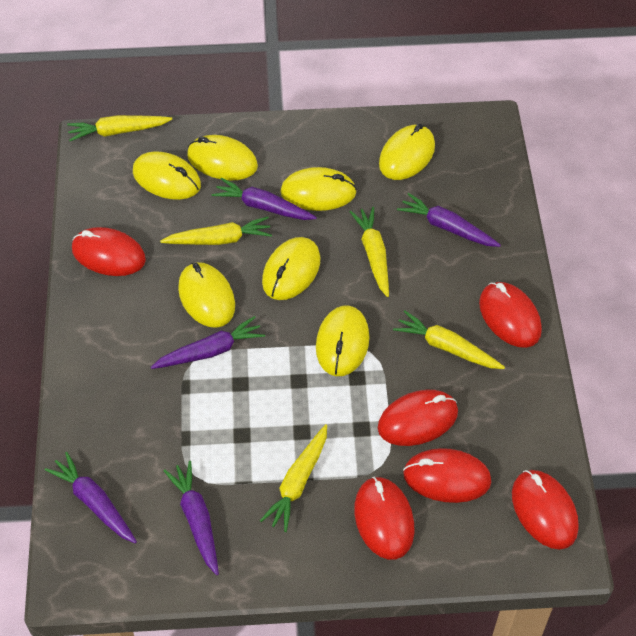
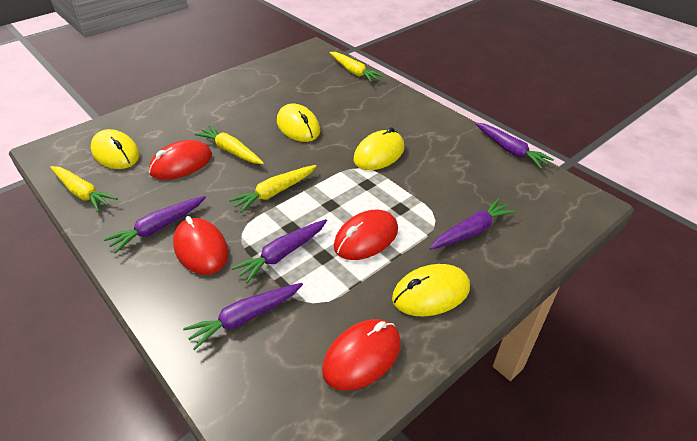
red mouse: 6 -> 4
yellow carrot: 5 -> 4
yellow mouse: 7 -> 4

